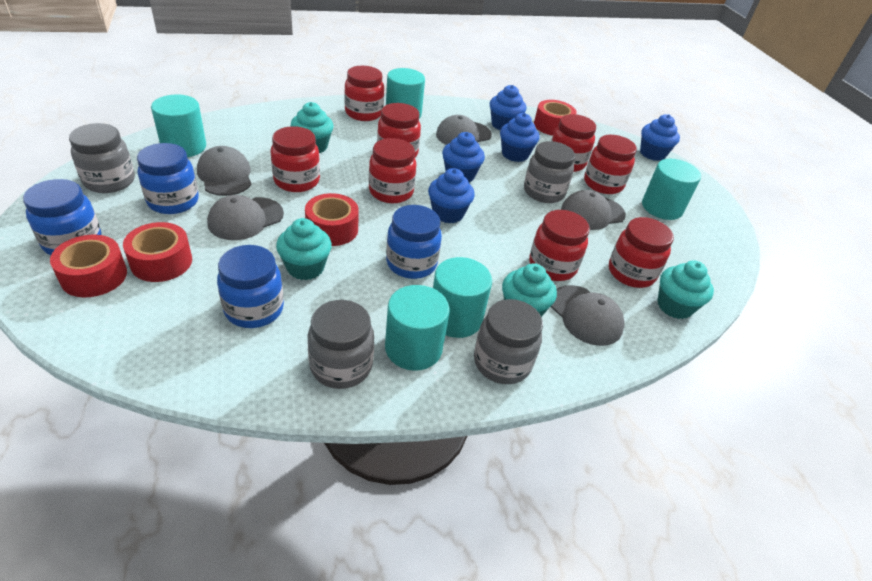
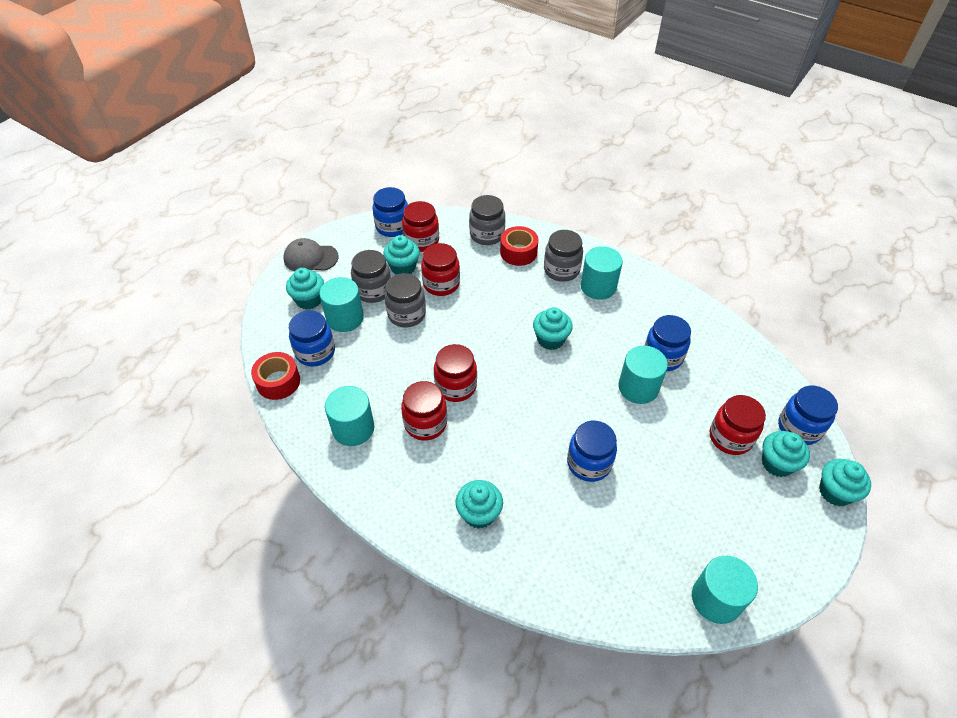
blue cupcake: 5 -> 0
blue jar: 4 -> 5
grey cap: 5 -> 1
red jar: 8 -> 5
red tape: 4 -> 2
turquoise cupcake: 4 -> 6

